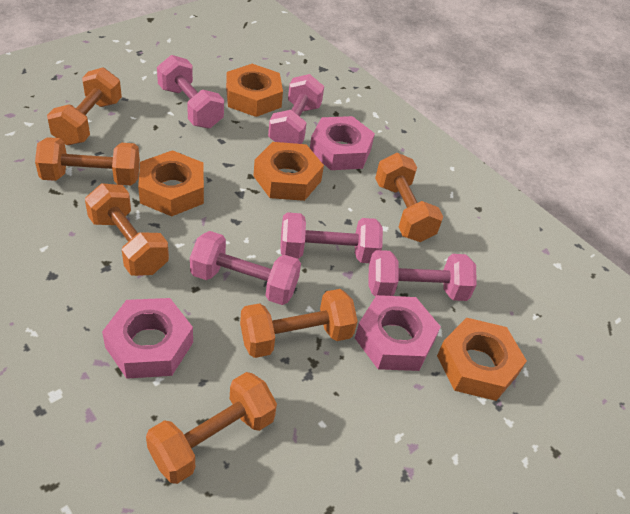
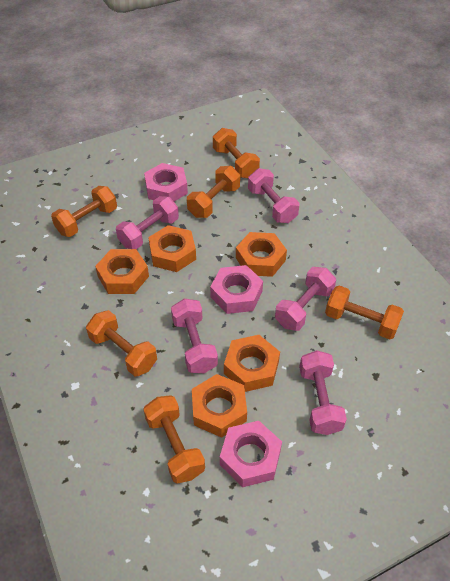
orange nut: 4 -> 5

